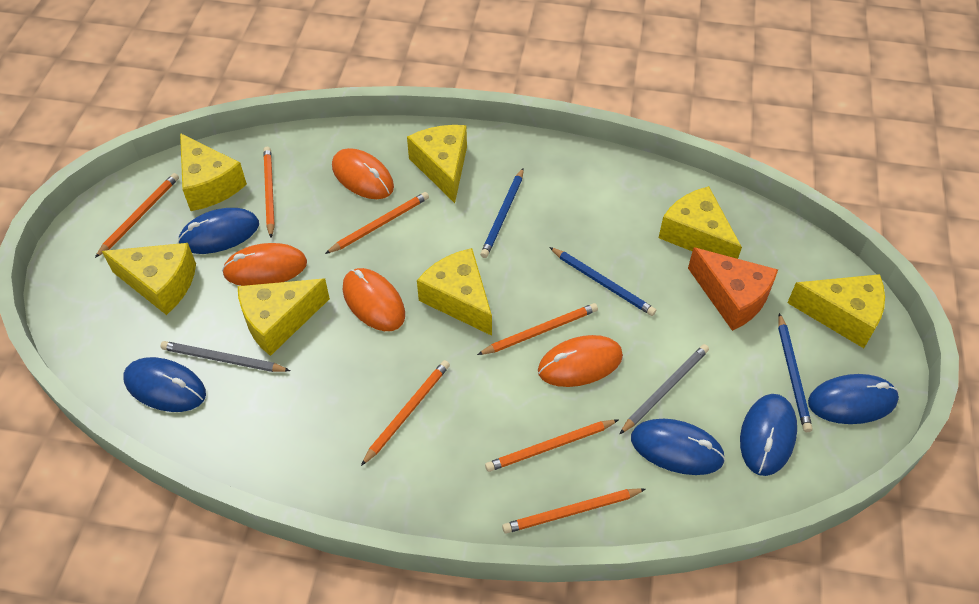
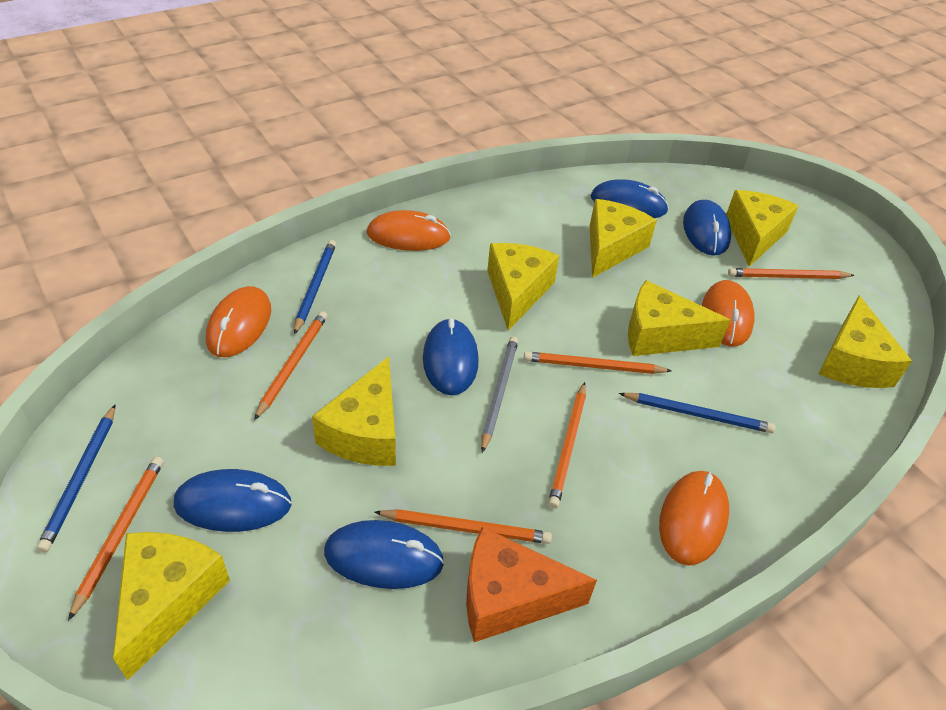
grey pencil: 2 -> 1
orange pencil: 7 -> 6

